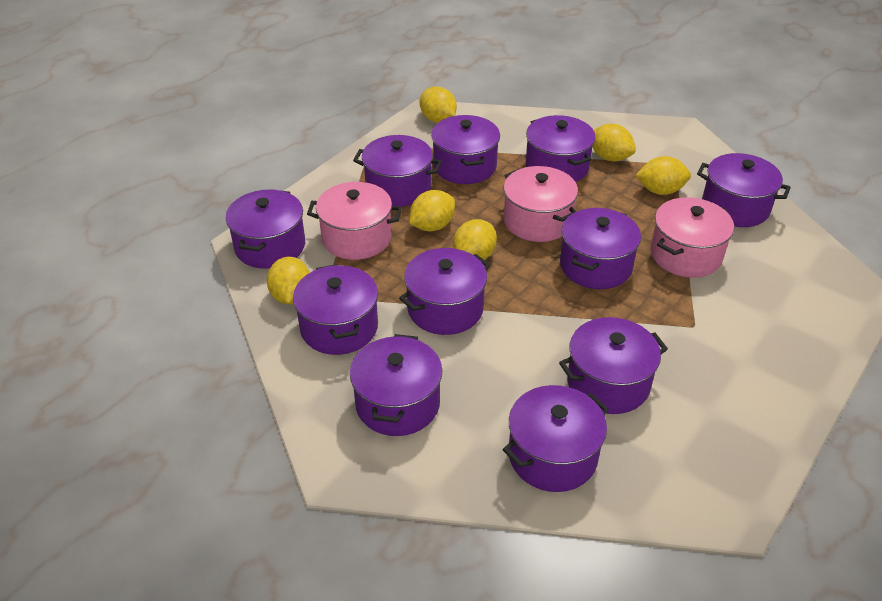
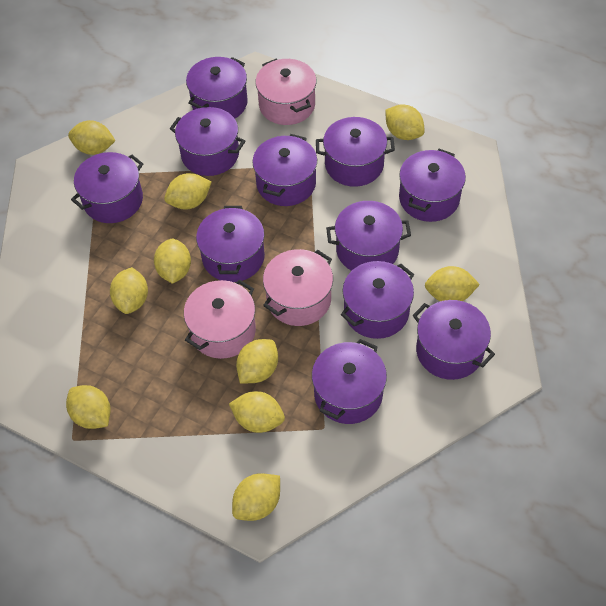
yellow lemon: 6 -> 10

